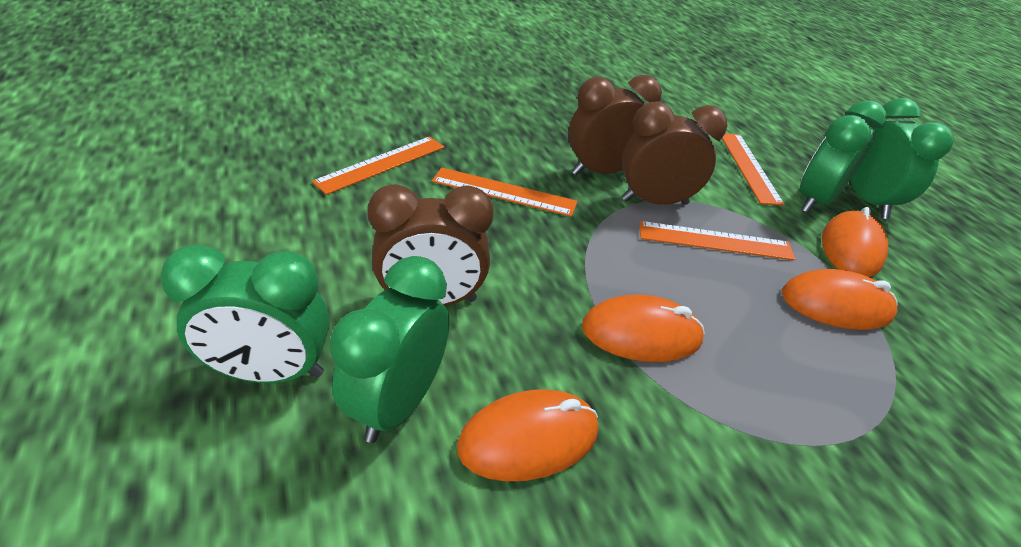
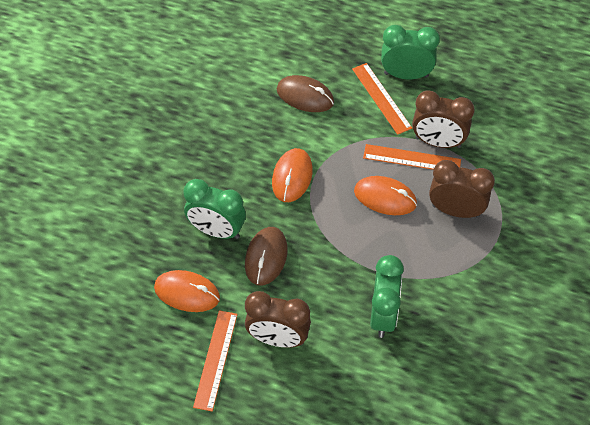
brown mouse: 0 -> 2
green clock: 4 -> 3
orange mouse: 4 -> 3
orange ruler: 4 -> 3

